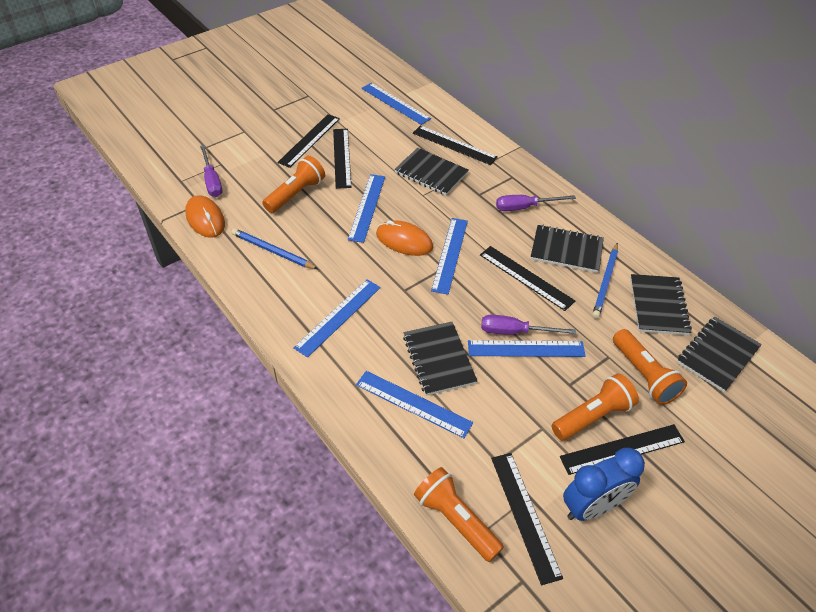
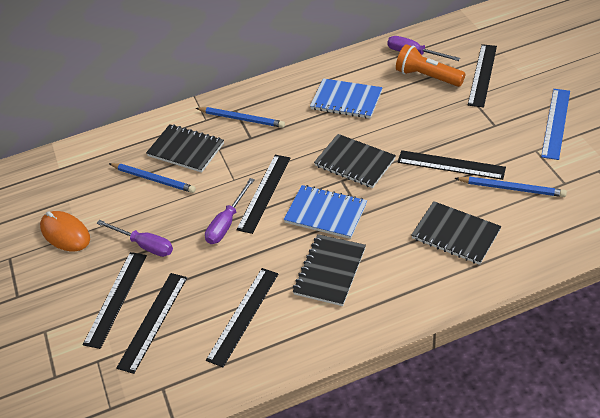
black notebook: 5 -> 4
blue clock: 1 -> 0
blue notebook: 0 -> 2
blue pencil: 2 -> 3
blue ruler: 6 -> 1
orange flashlight: 4 -> 1
orange mouse: 2 -> 1

